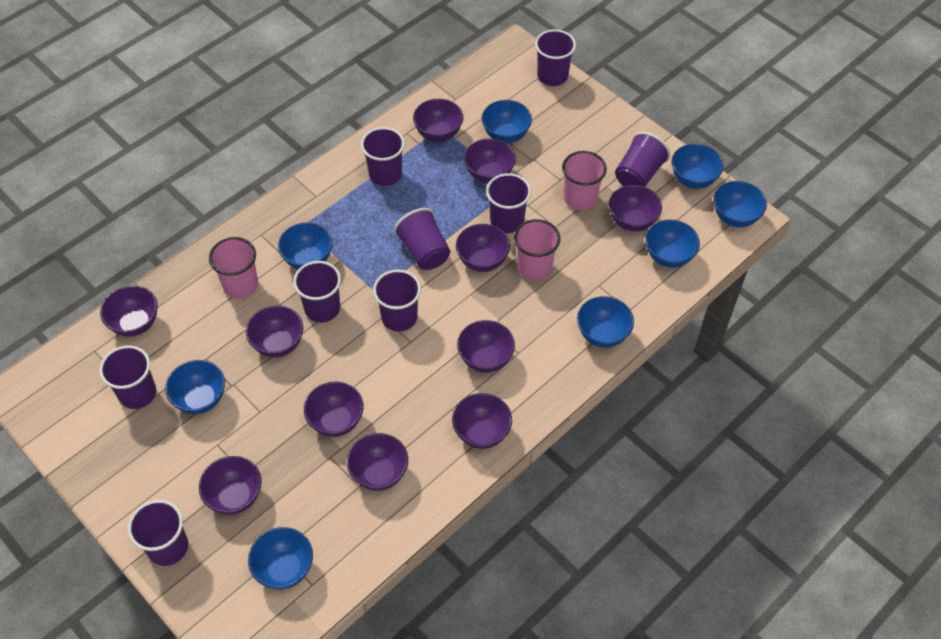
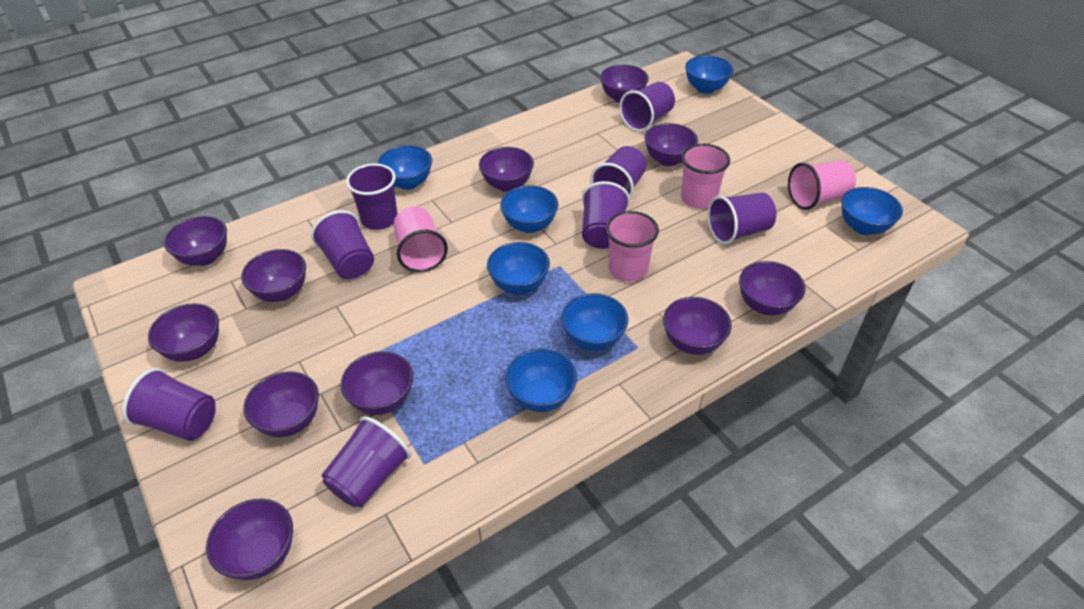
blue bowl: 8 -> 7
pink cup: 3 -> 4
purple cup: 9 -> 8

